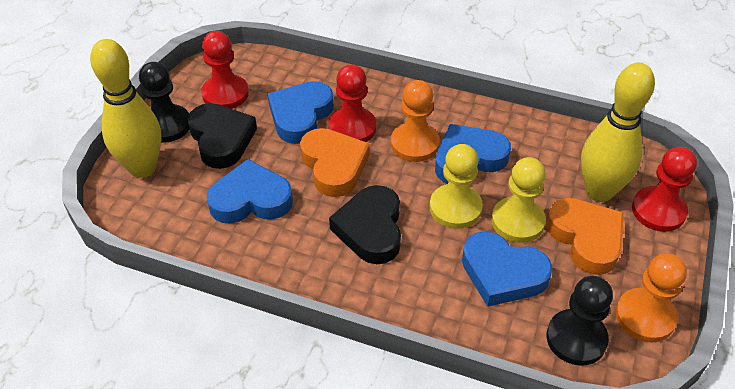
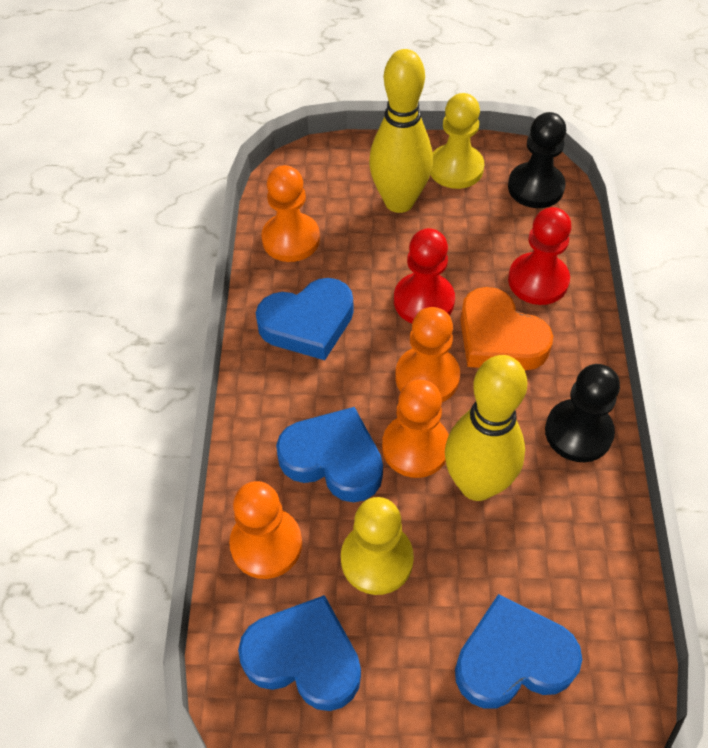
black heart: 2 -> 0
orange heart: 2 -> 1
orange pawn: 2 -> 4
red pawn: 3 -> 2

